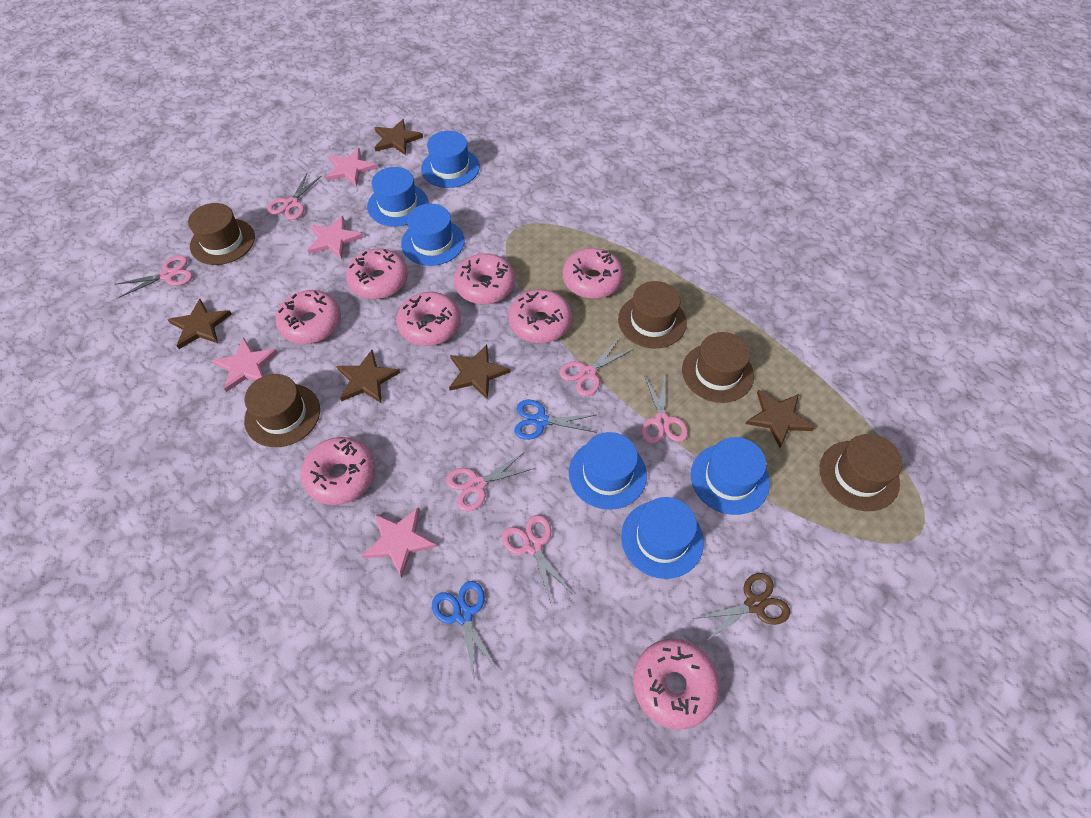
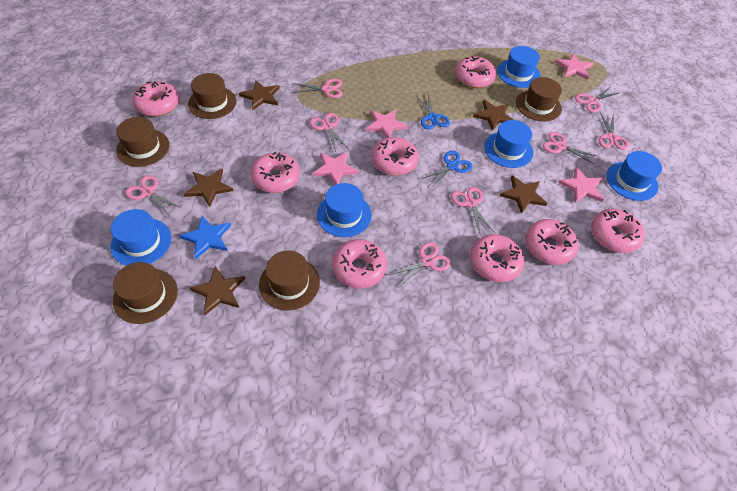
blue hat: 6 -> 5
blue star: 0 -> 1
brown scissors: 1 -> 0
pink scissors: 6 -> 8

